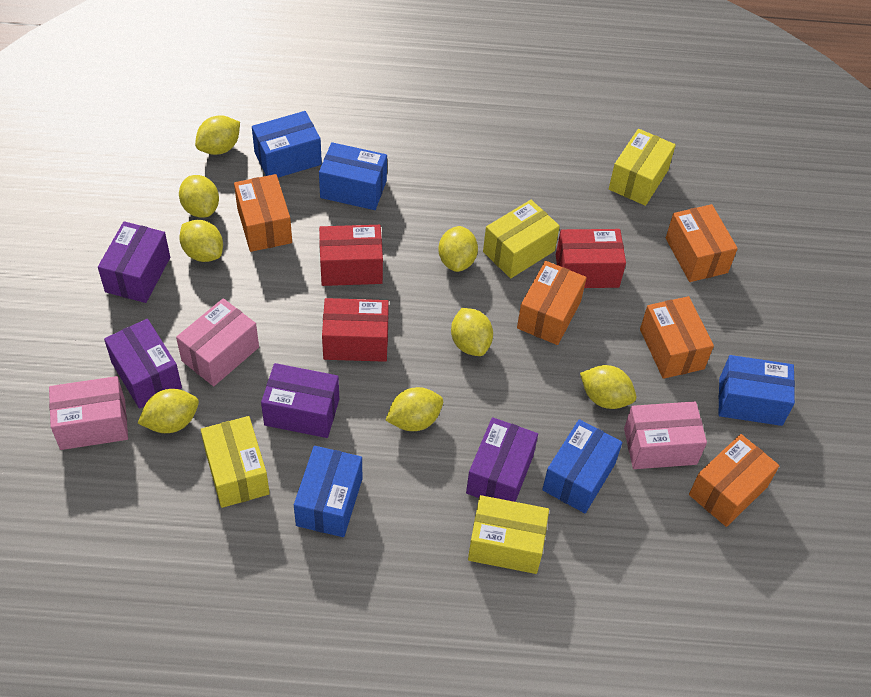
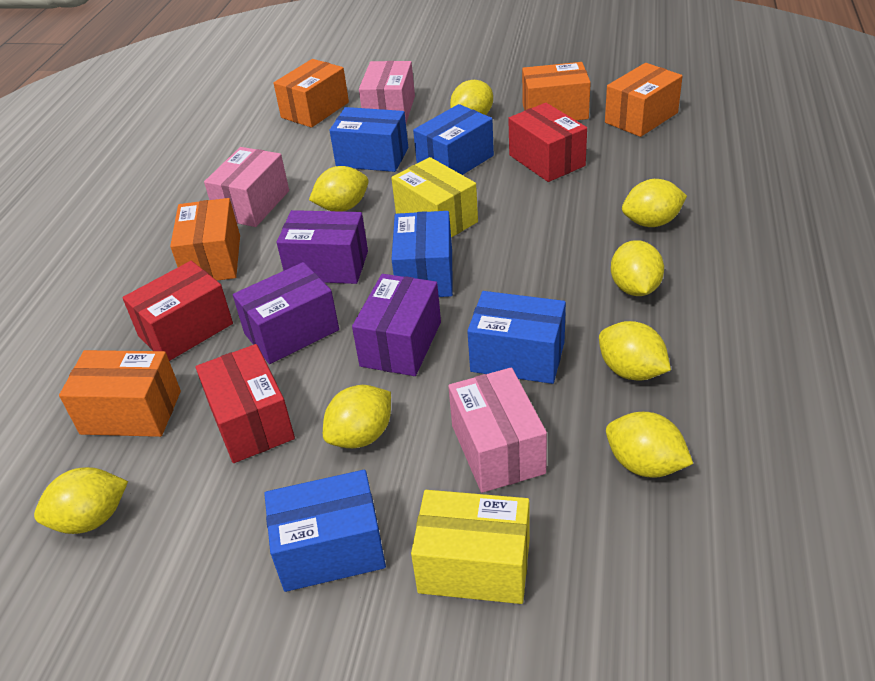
purple box: 4 -> 3
yellow box: 4 -> 2

